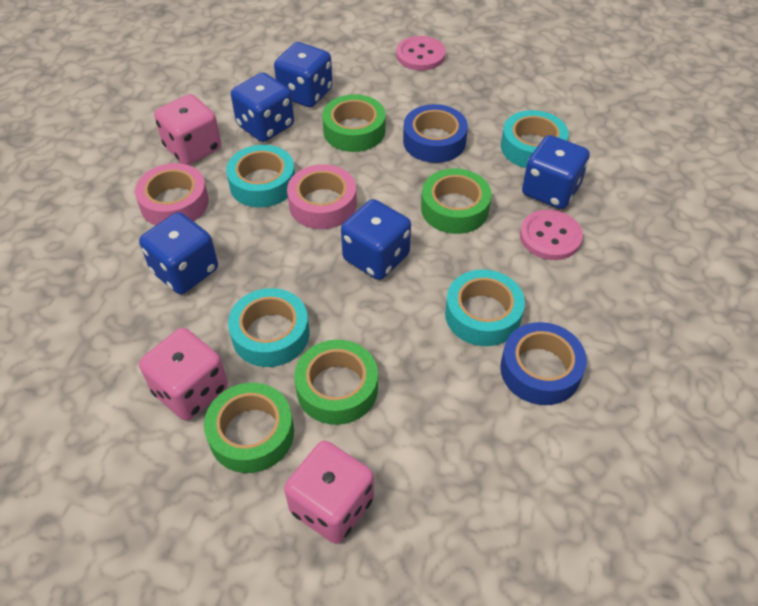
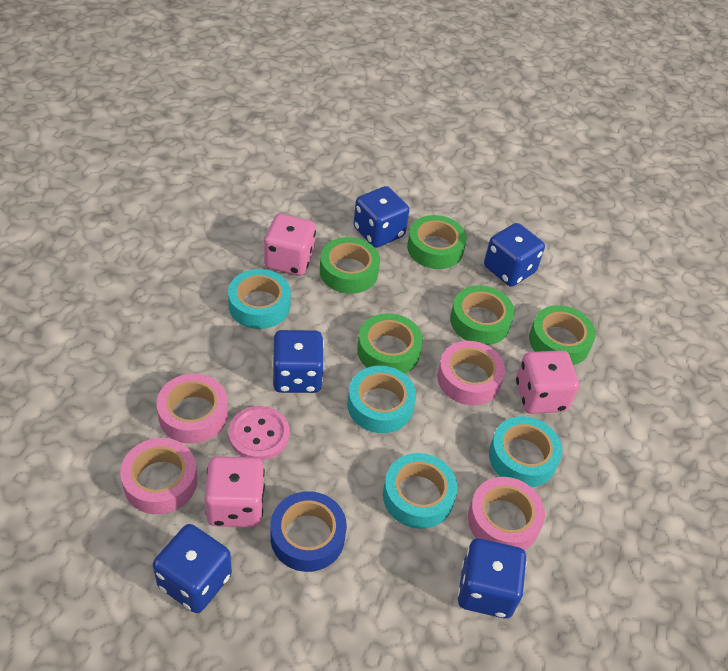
blue tape: 2 -> 1
green tape: 4 -> 5
pink button: 2 -> 1
pink tape: 2 -> 4

